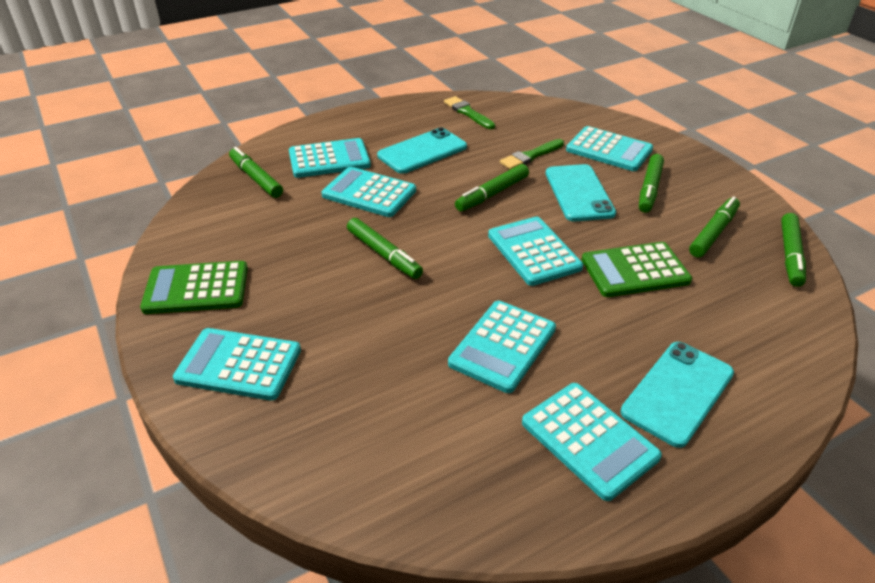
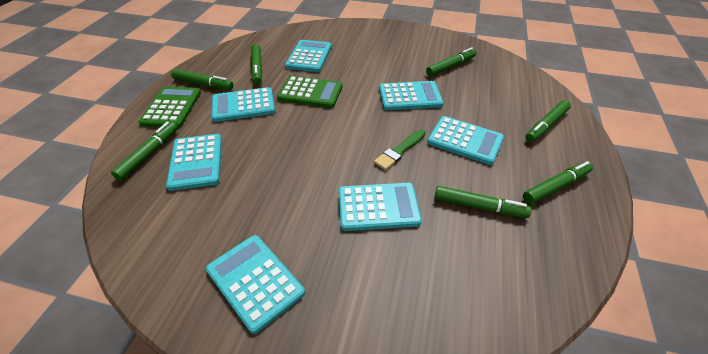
green brush: 2 -> 1
green marker: 6 -> 7
turquoise phone: 3 -> 0

